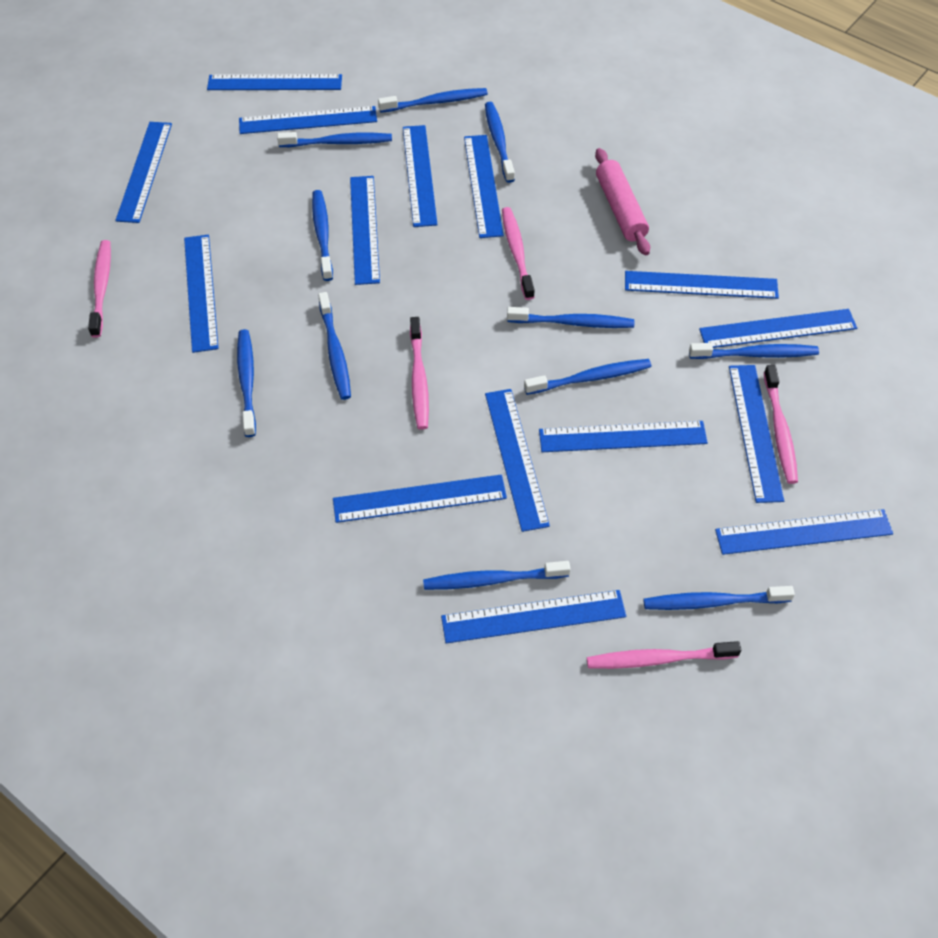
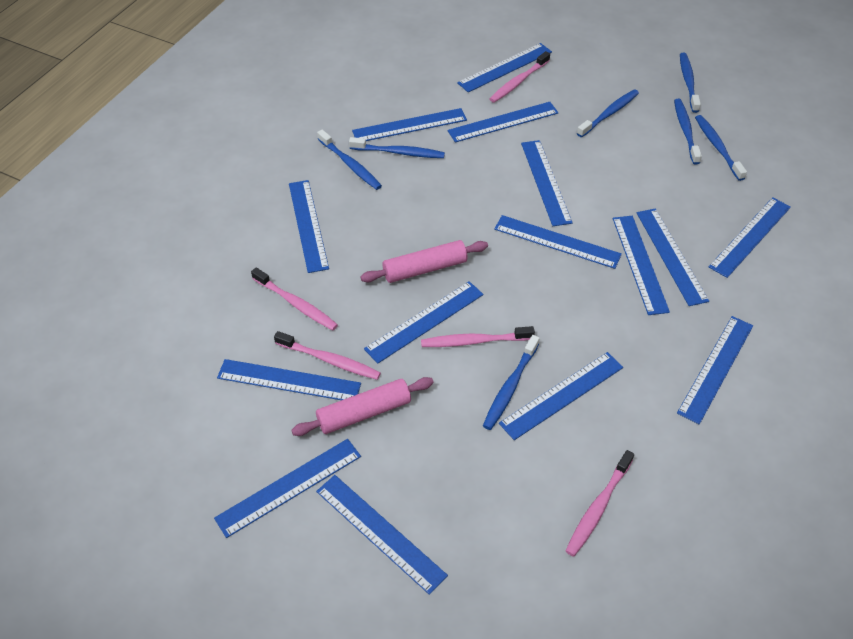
blue toothbrush: 11 -> 7
pink rolling pin: 1 -> 2

